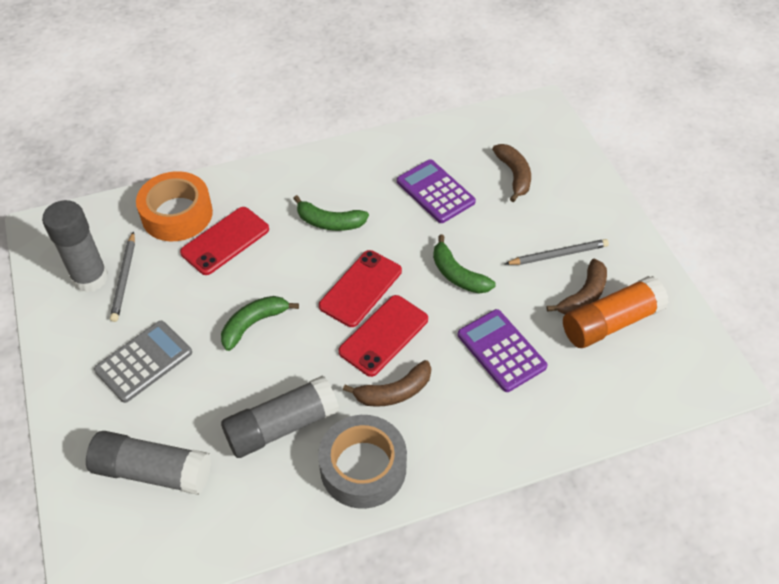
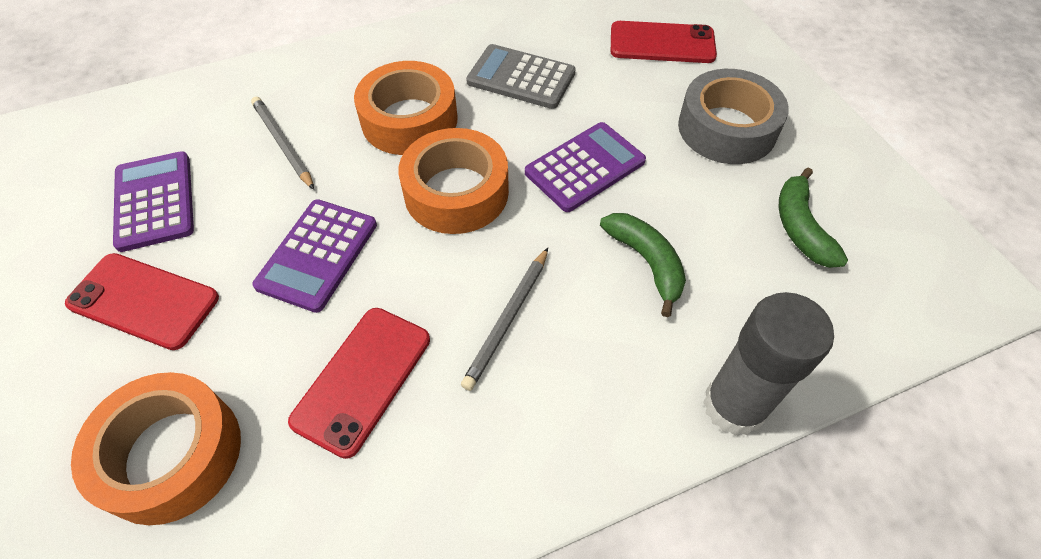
brown banana: 3 -> 0
green banana: 3 -> 2
grey glue stick: 3 -> 1
orange glue stick: 1 -> 0
orange tape: 1 -> 3
purple calculator: 2 -> 3

